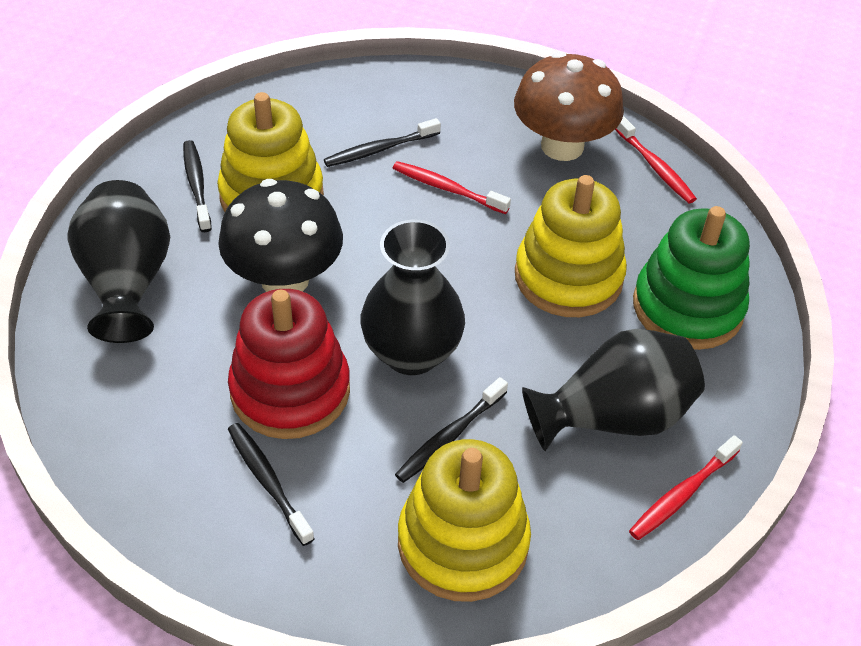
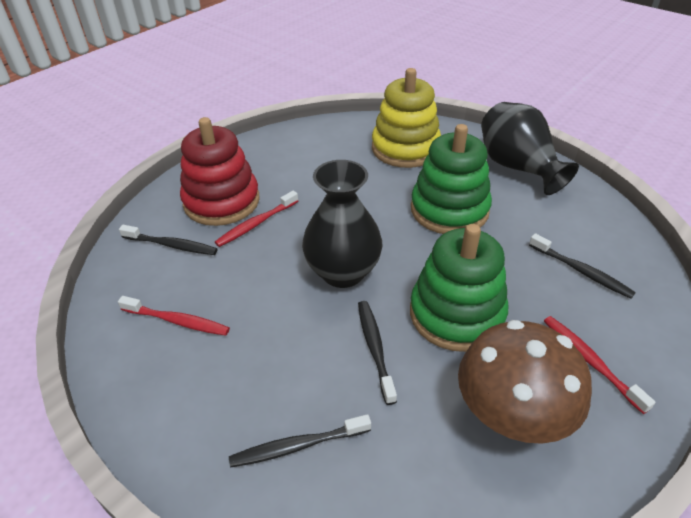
black mushroom: 1 -> 0
black vase: 3 -> 2
green stacking toy: 1 -> 2
yellow stacking toy: 3 -> 1

